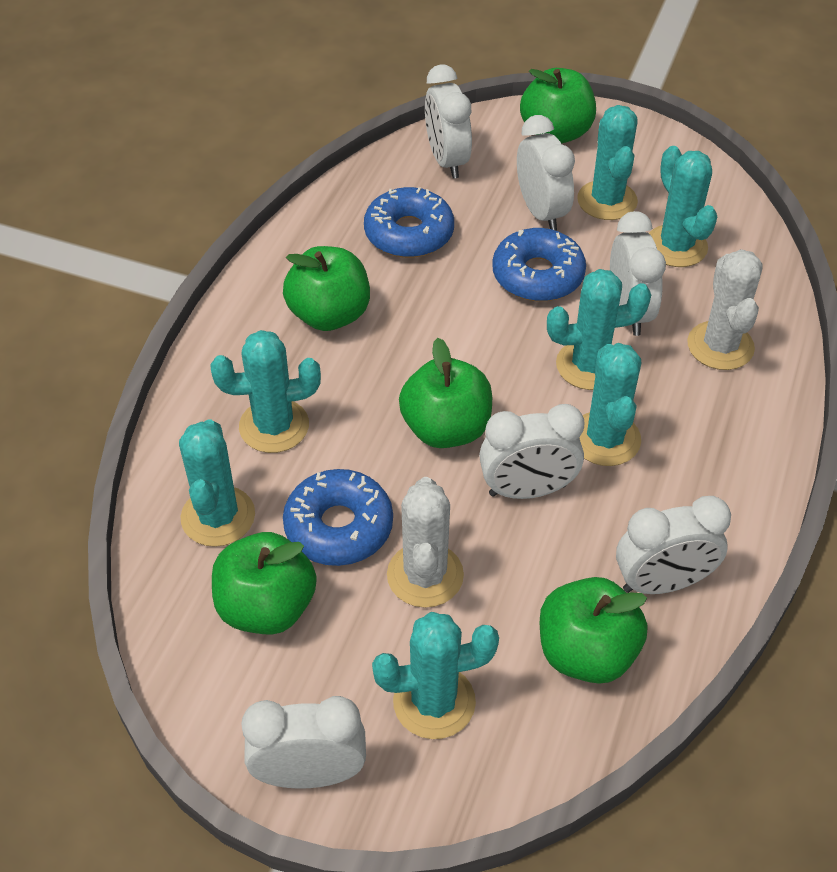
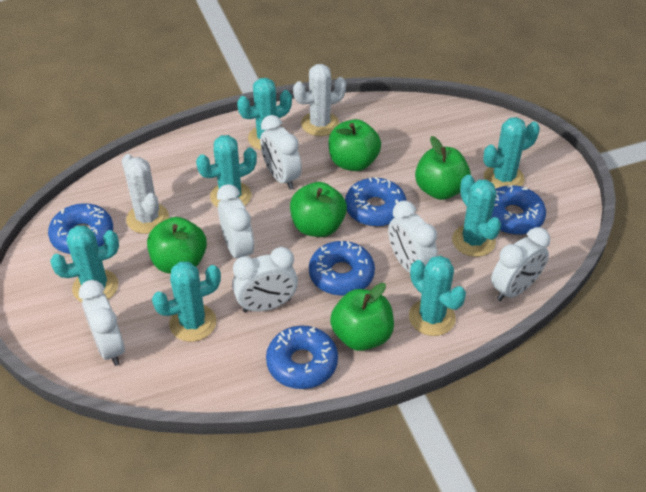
blue donut: 3 -> 5

